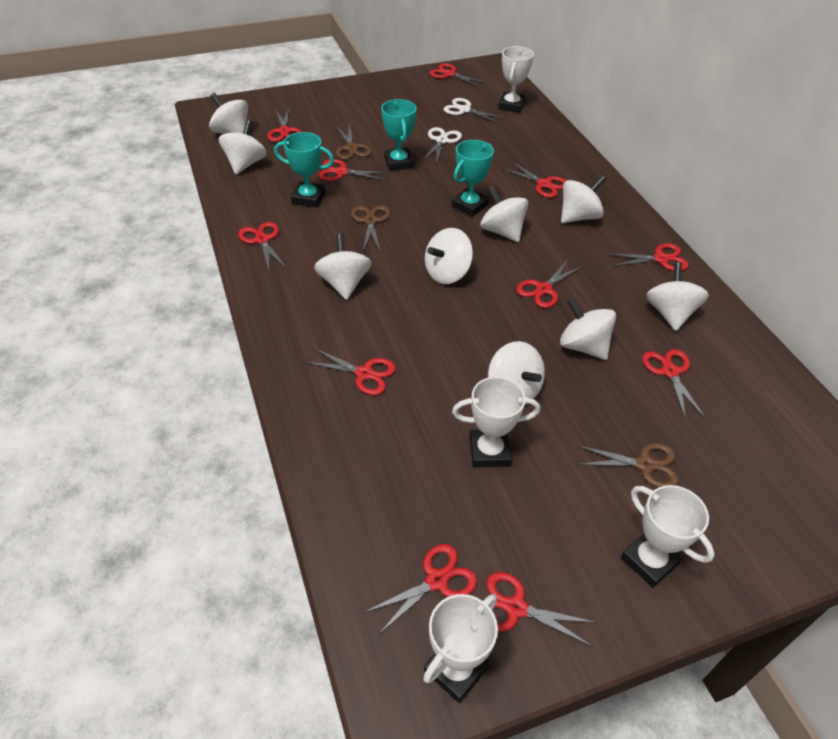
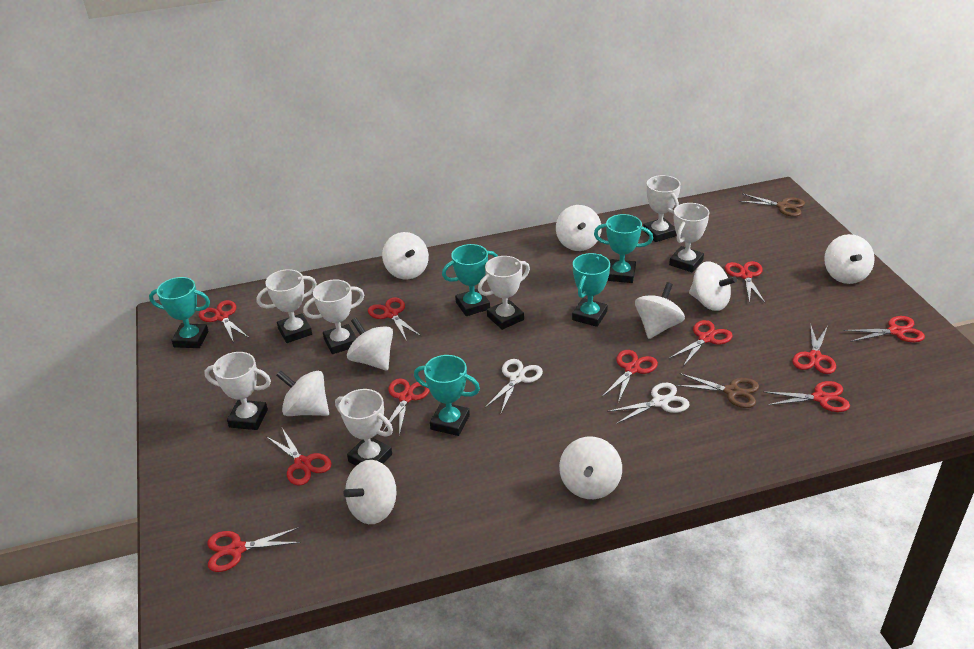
brown scissors: 3 -> 2
turquoise trophy: 3 -> 5
white trophy: 4 -> 7

